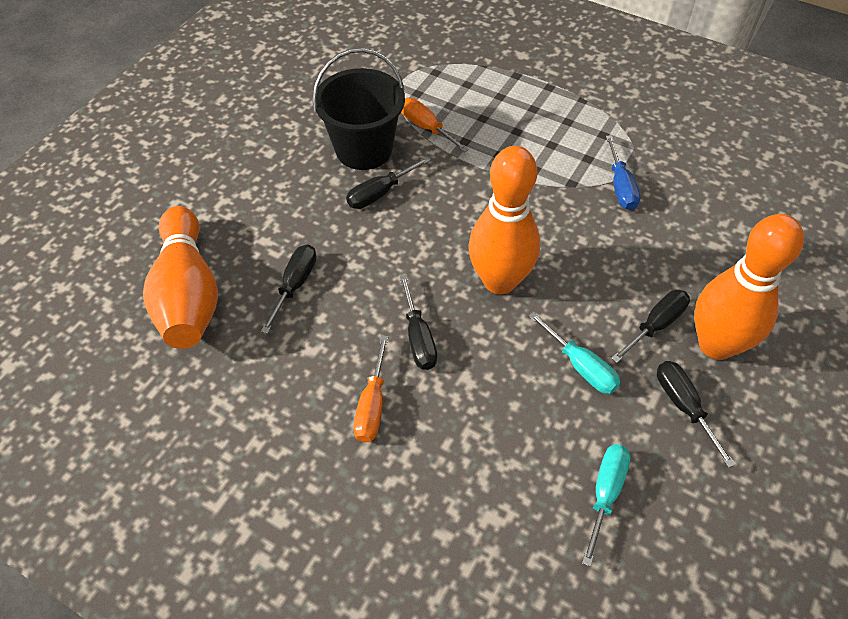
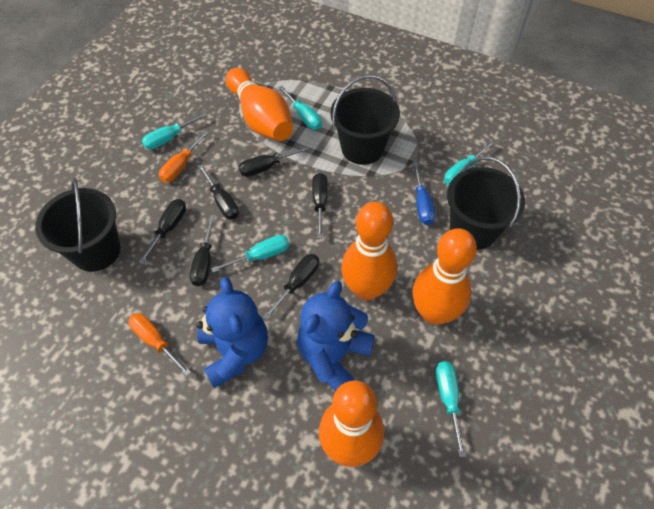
black bucket: 1 -> 3
black screwdriver: 5 -> 6
blue teddy bear: 0 -> 2
orange bowling pin: 3 -> 4
turquoise screwdriver: 2 -> 5

